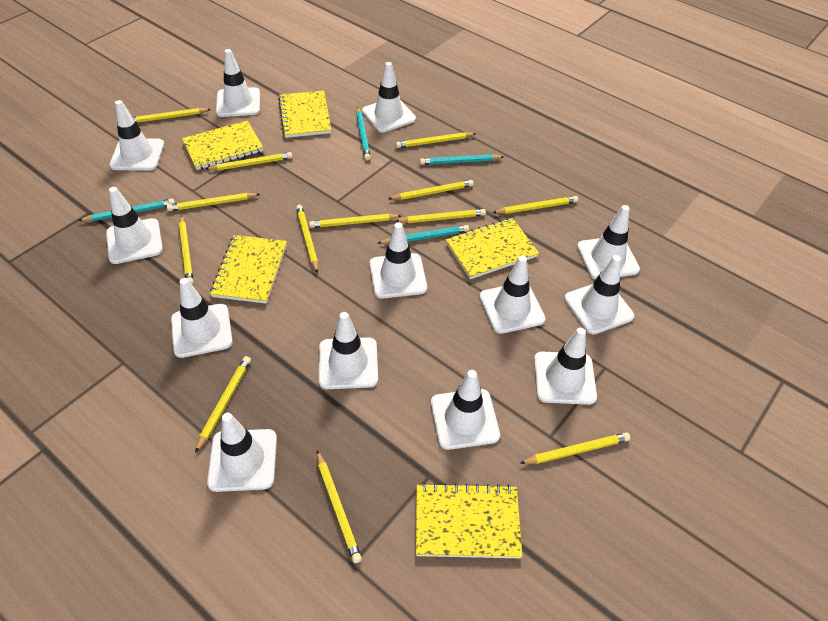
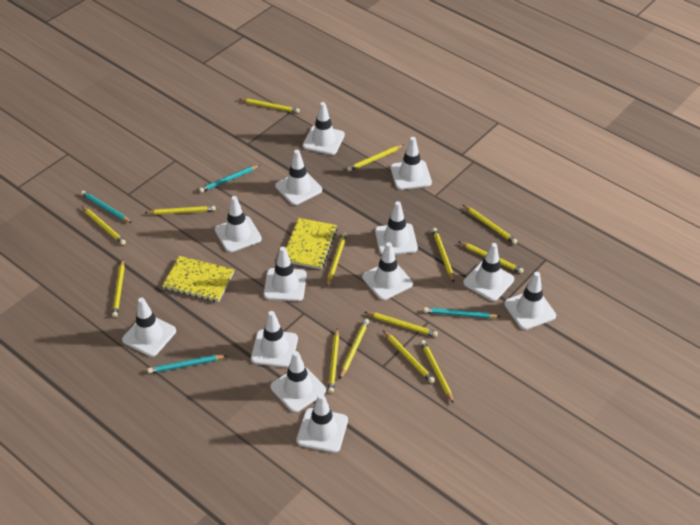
yellow notebook: 5 -> 2
yellow pencil: 13 -> 14

